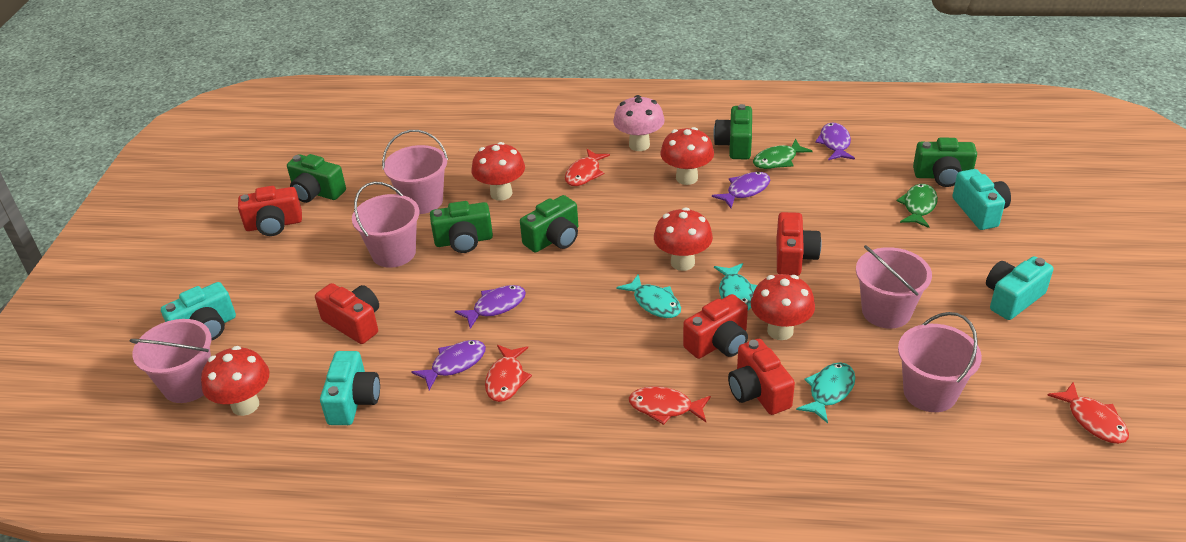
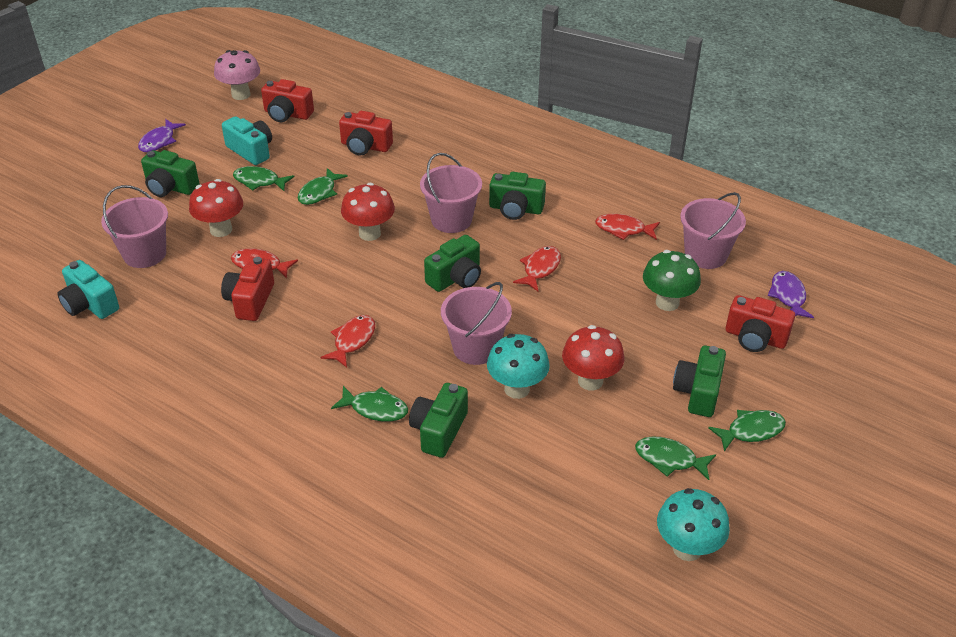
green fish: 2 -> 5
green mushroom: 0 -> 1
pink bucket: 5 -> 4
purple fish: 4 -> 2
red camera: 5 -> 4
red mushroom: 5 -> 3
turquoise camera: 4 -> 2
turquoise fish: 3 -> 0
turquoise mushroom: 0 -> 2

